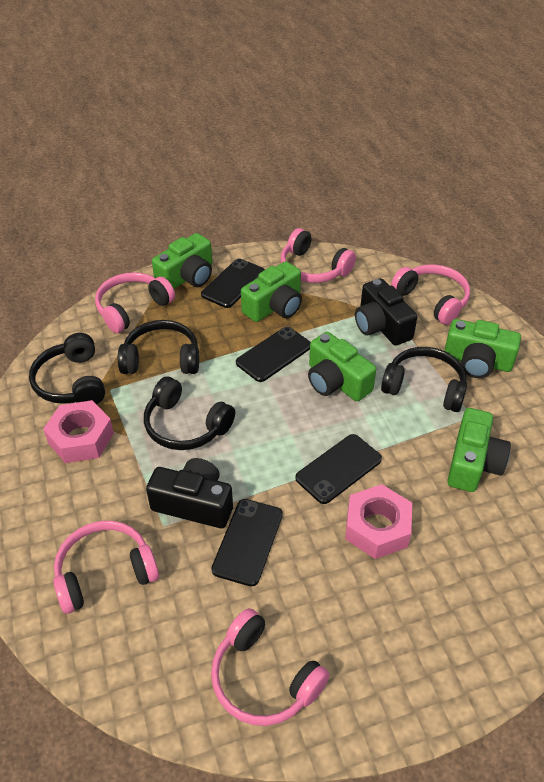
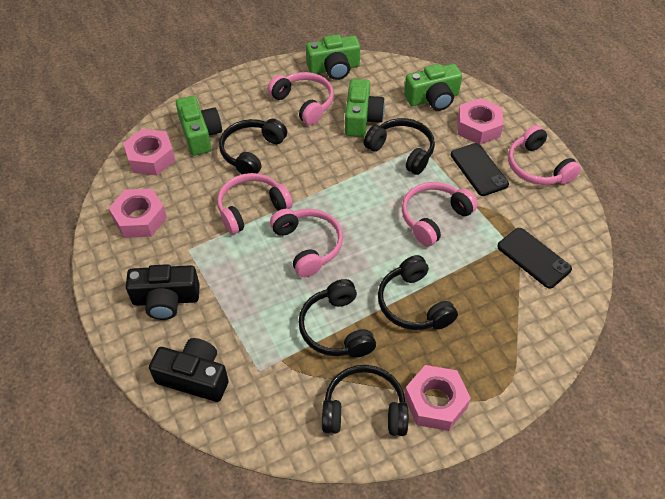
black headphones: 4 -> 5
black phone: 4 -> 2
green camera: 5 -> 4
pink nut: 2 -> 4

